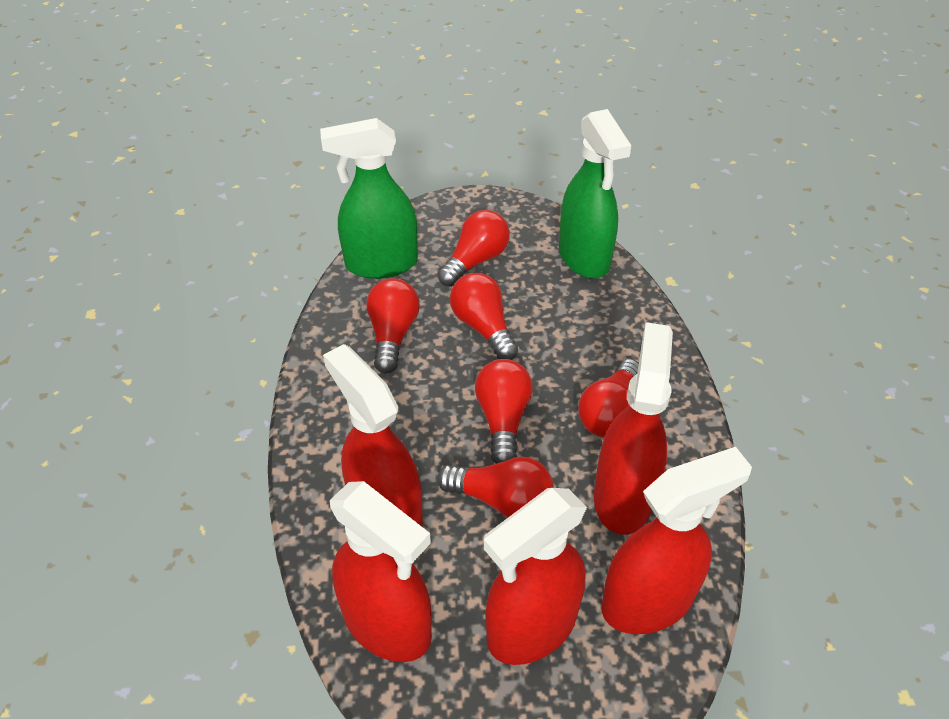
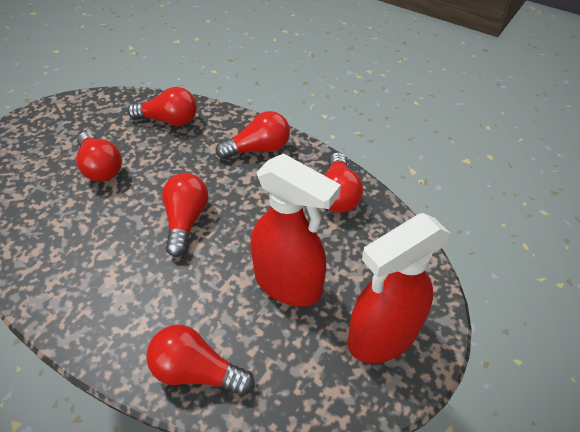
green spray bottle: 2 -> 0
red spray bottle: 5 -> 2

